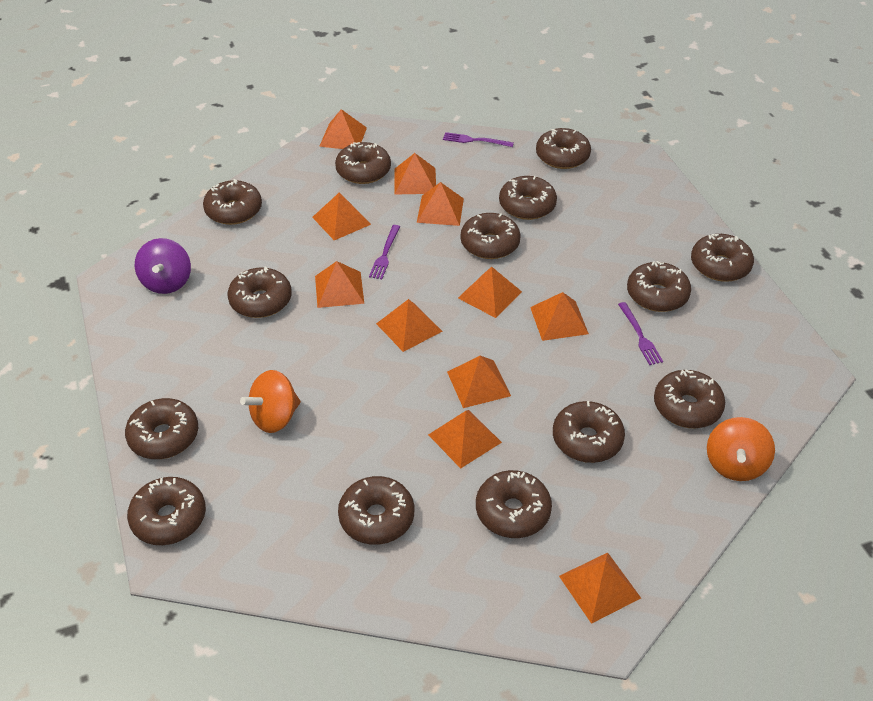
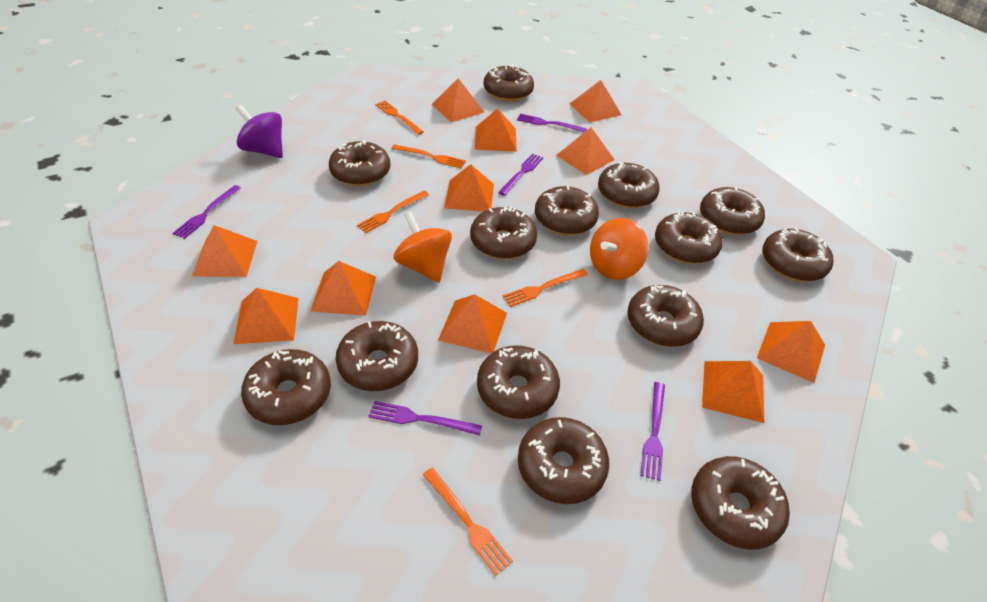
orange fork: 0 -> 5
purple fork: 3 -> 5

